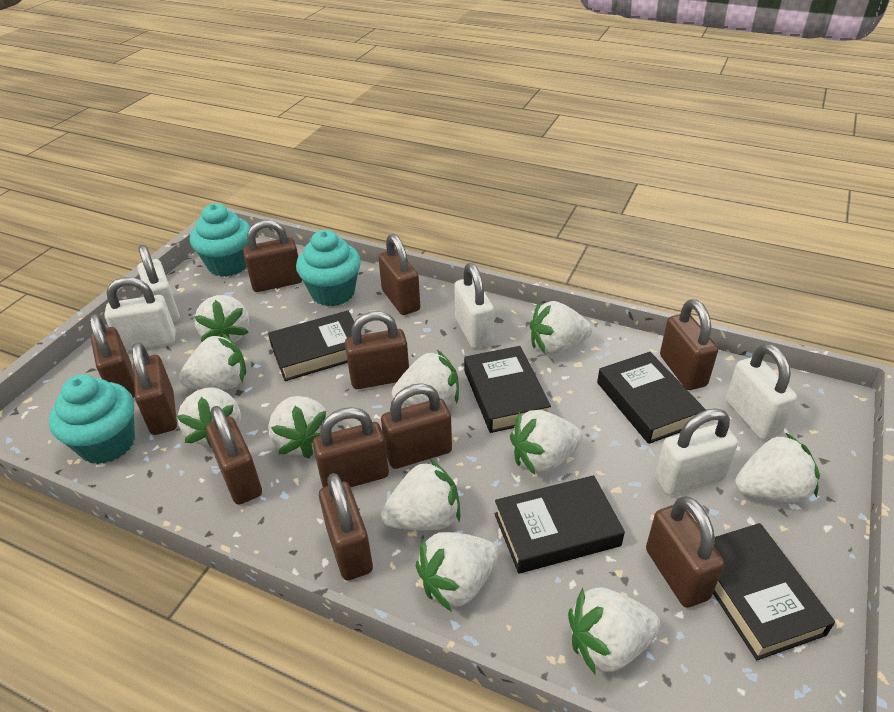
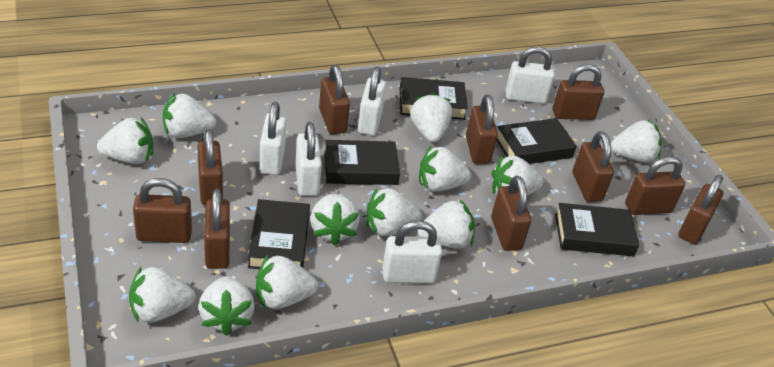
brown padlock: 11 -> 10
turquoise cupcake: 3 -> 0
white strawberry: 11 -> 12

